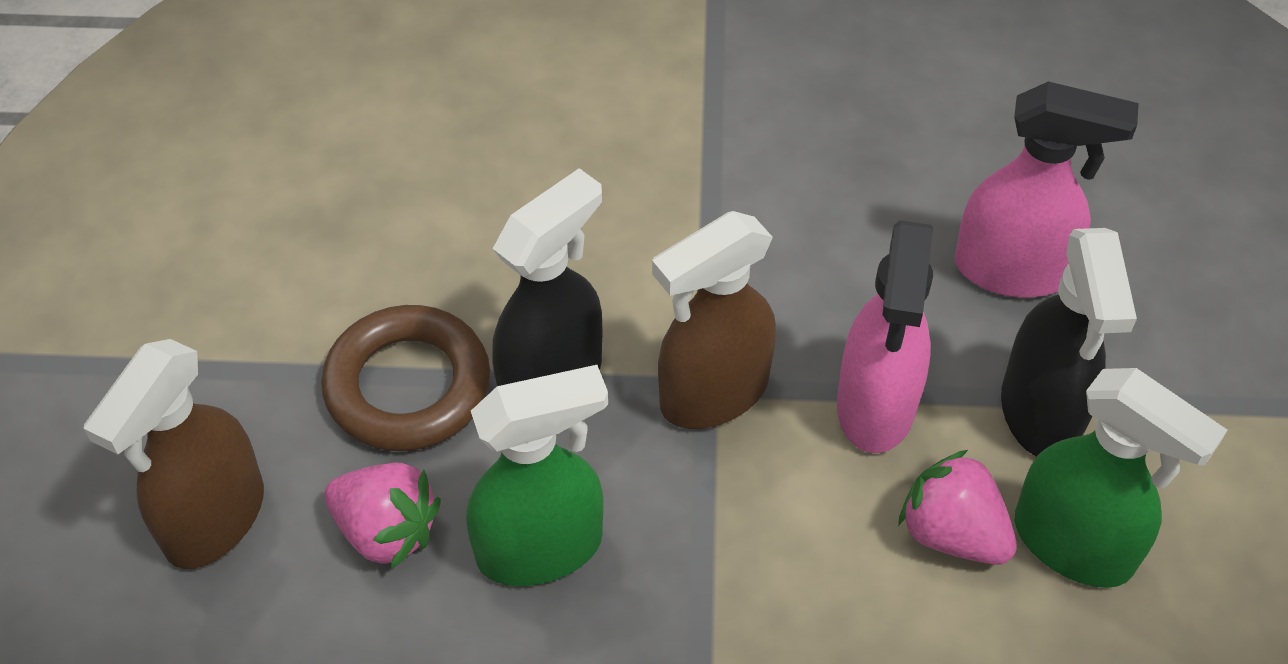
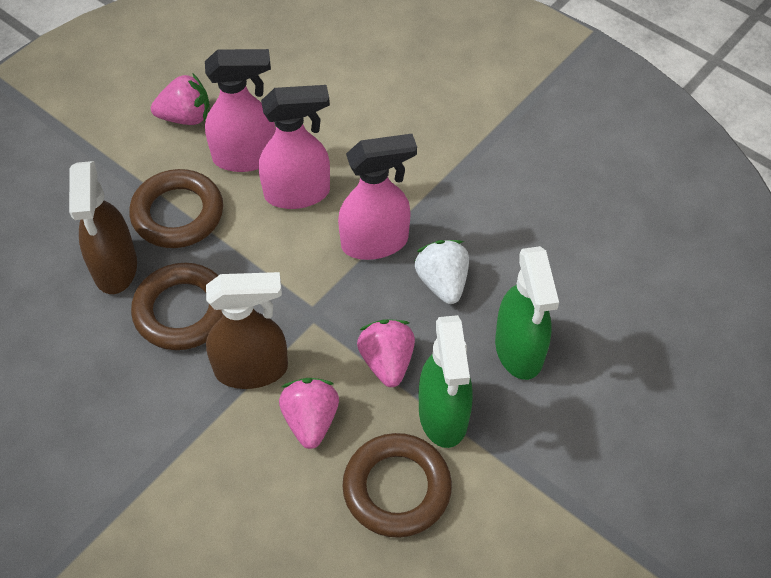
black spray bottle: 2 -> 0
brown ring: 1 -> 3
pink spray bottle: 2 -> 3
pink strawberry: 2 -> 3
white strawberry: 0 -> 1

